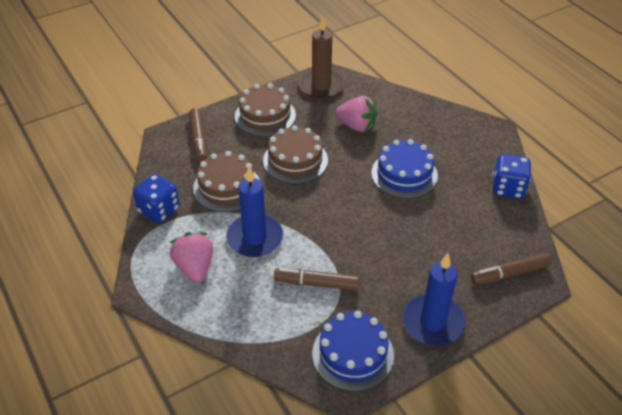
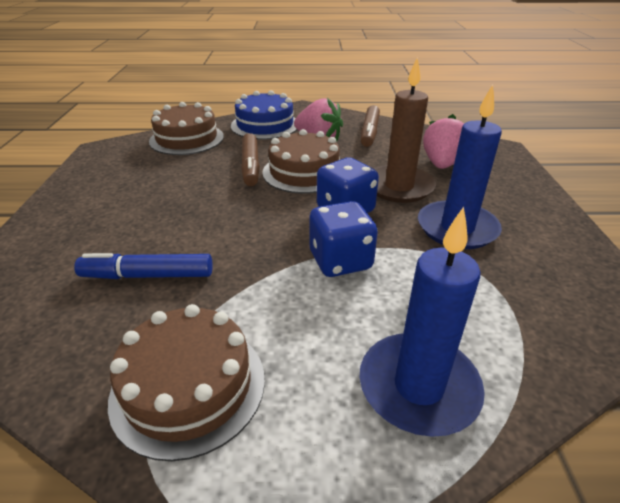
blue cake: 2 -> 1
blue marker: 0 -> 1
brown marker: 3 -> 2

